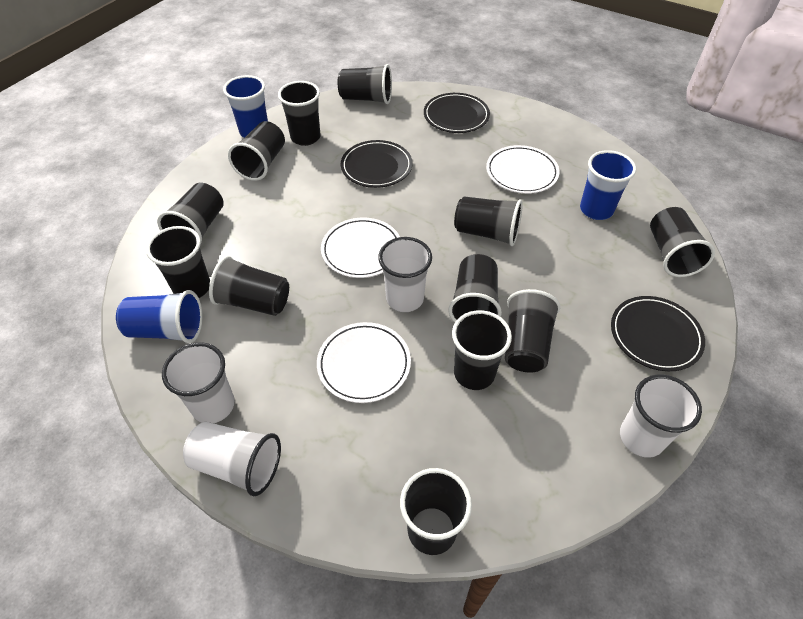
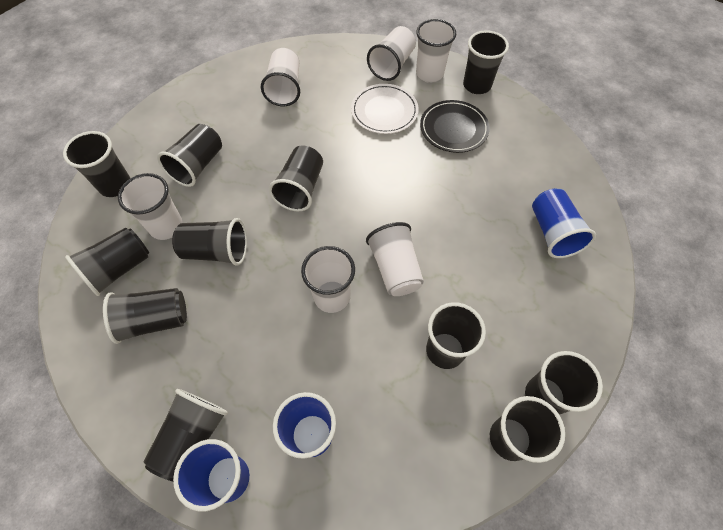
black cup: 12 -> 11
black plate: 3 -> 1
white cup: 4 -> 6
white plate: 3 -> 1

